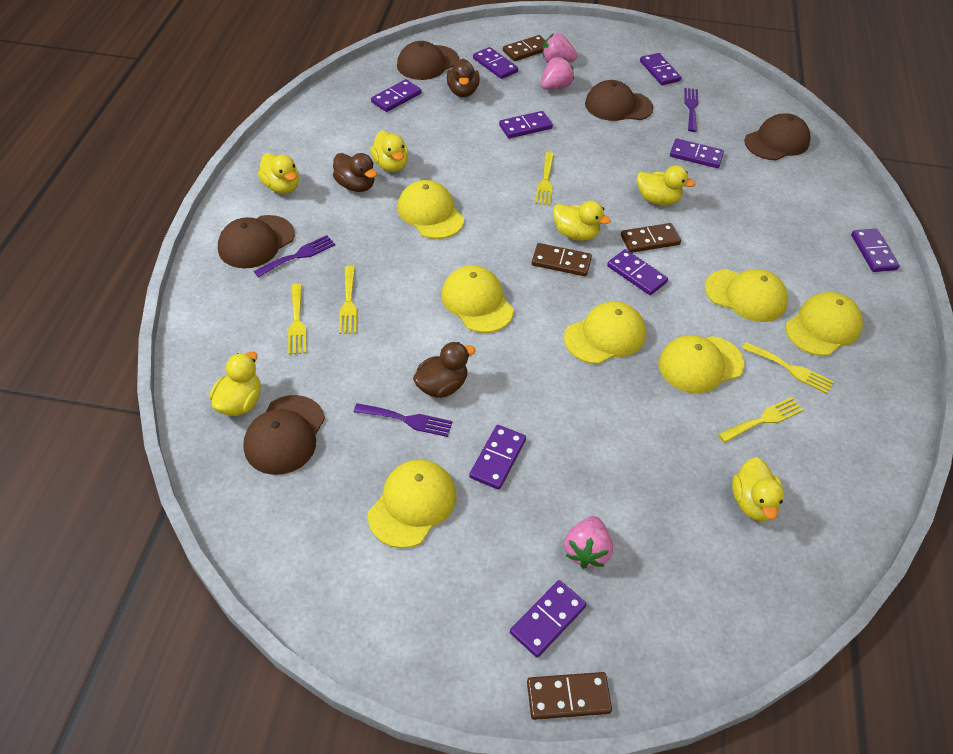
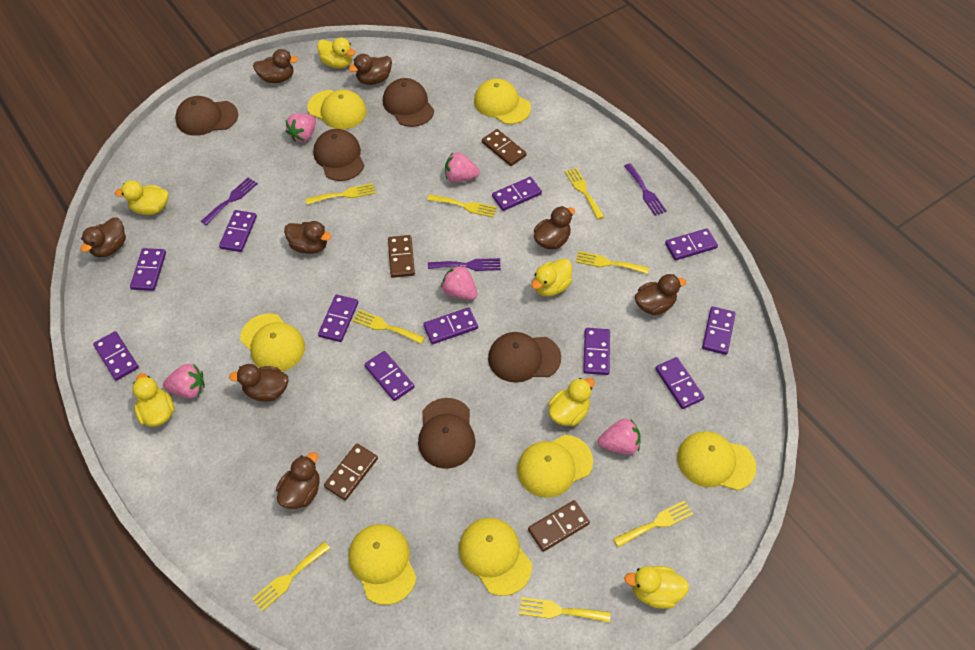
brown duck: 3 -> 8
pink strawberry: 3 -> 5
purple domino: 9 -> 11
yellow fork: 5 -> 8

